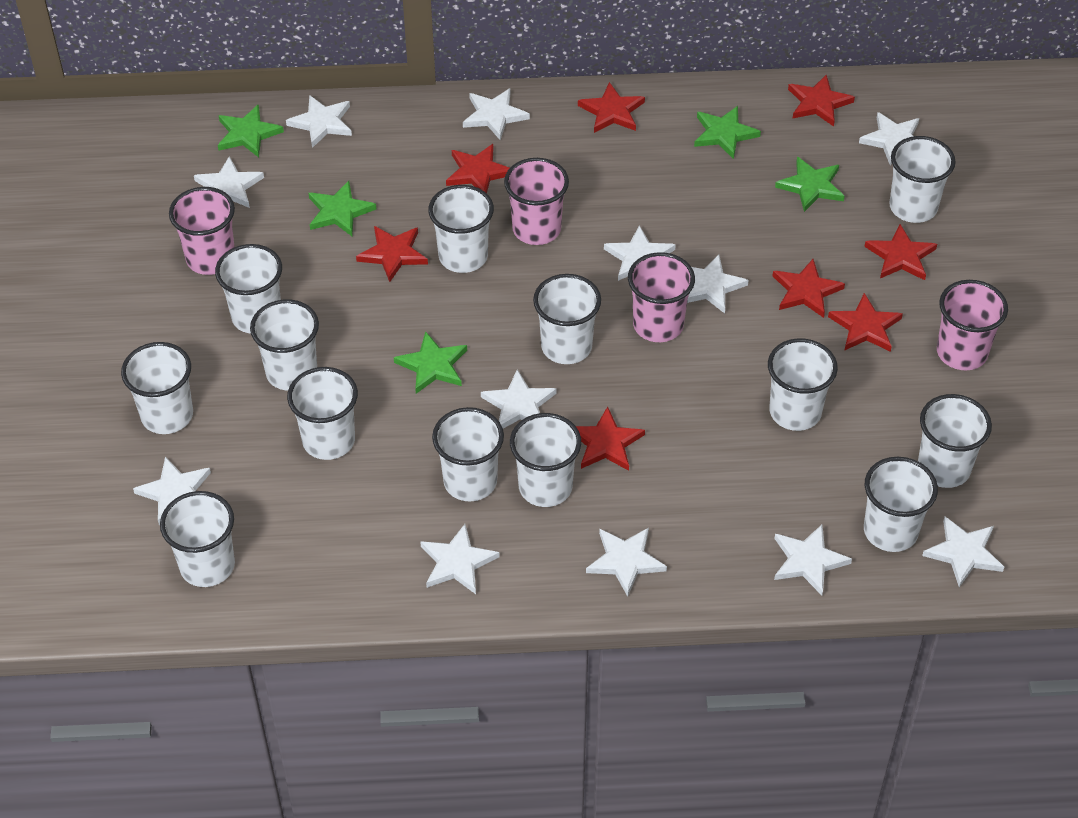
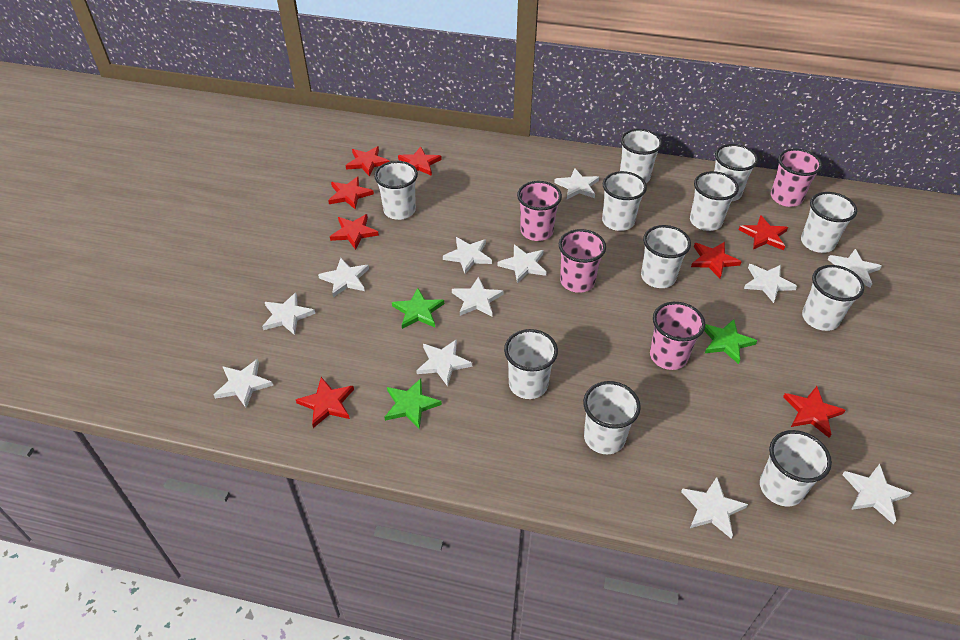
green star: 5 -> 3
white cup: 13 -> 11

